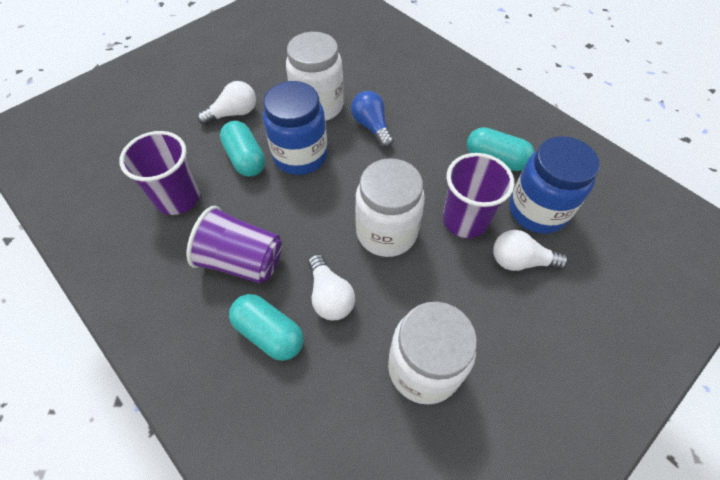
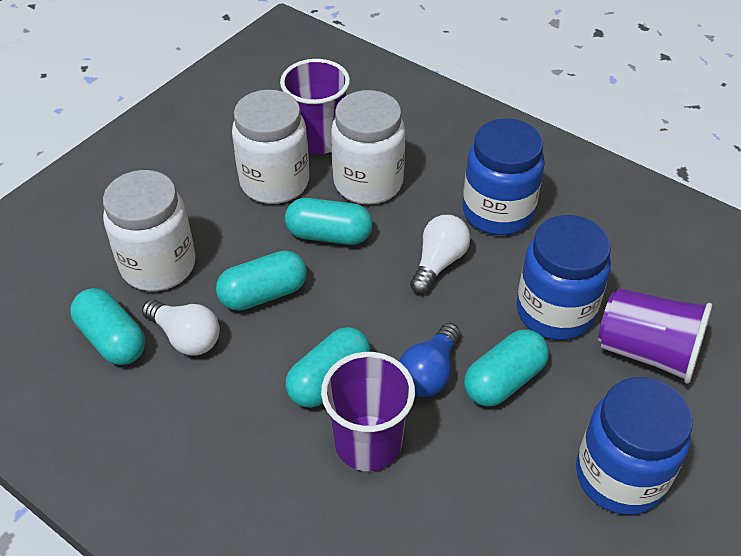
blue jar: 2 -> 3
turquoise capsule: 3 -> 5
white light bulb: 3 -> 2

